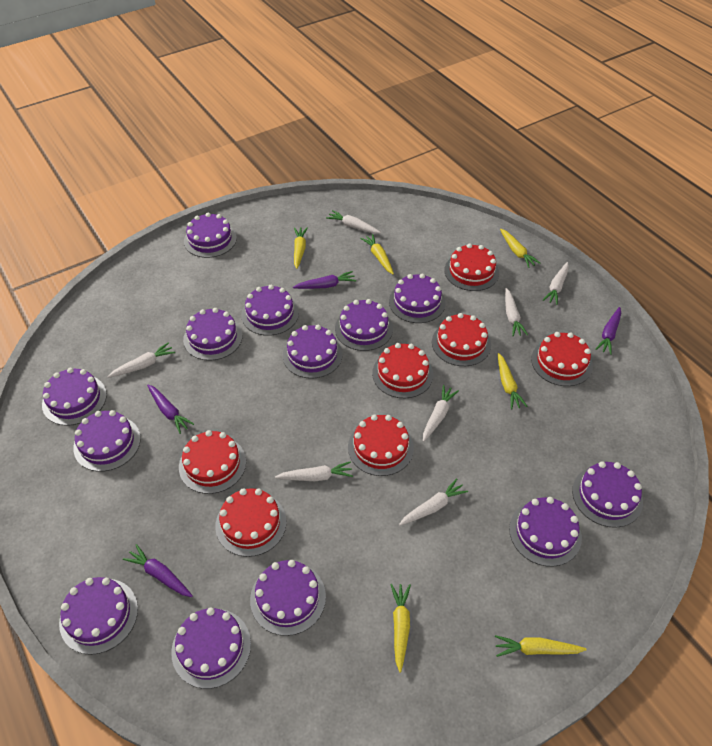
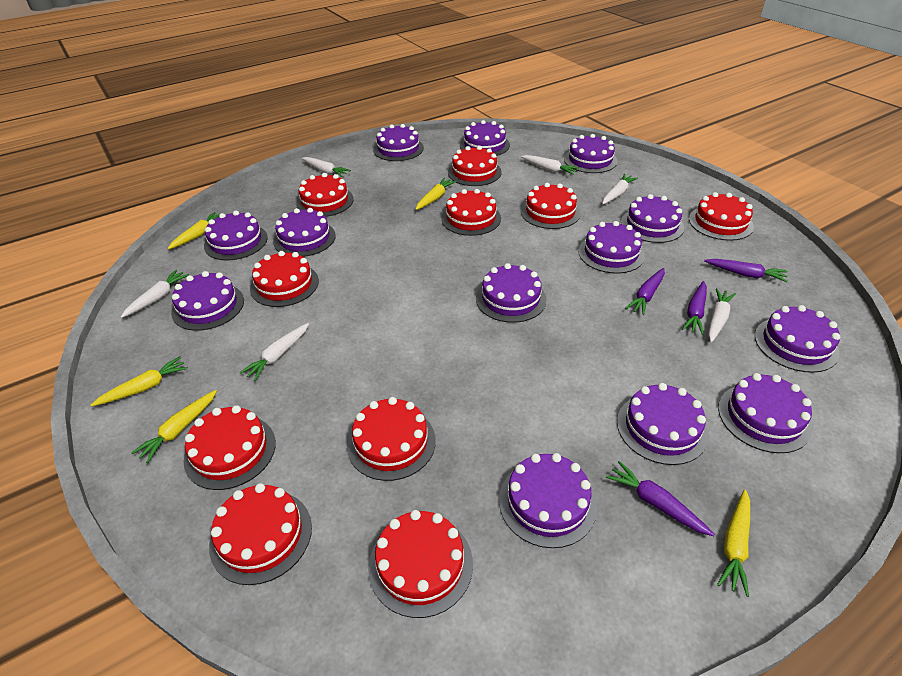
red cake: 7 -> 10
white carrot: 7 -> 6
yellow carrot: 6 -> 5

